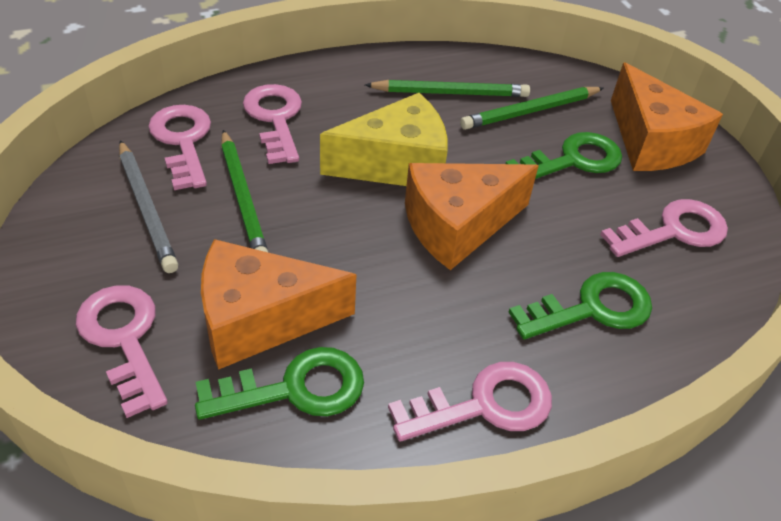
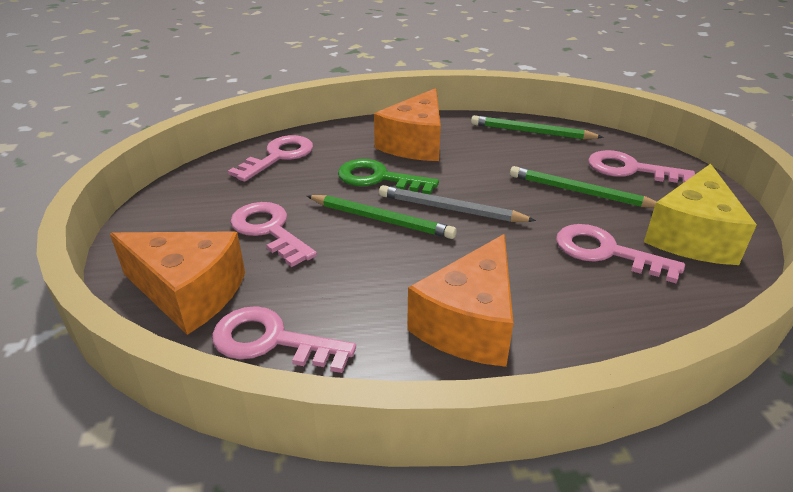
green key: 3 -> 1

